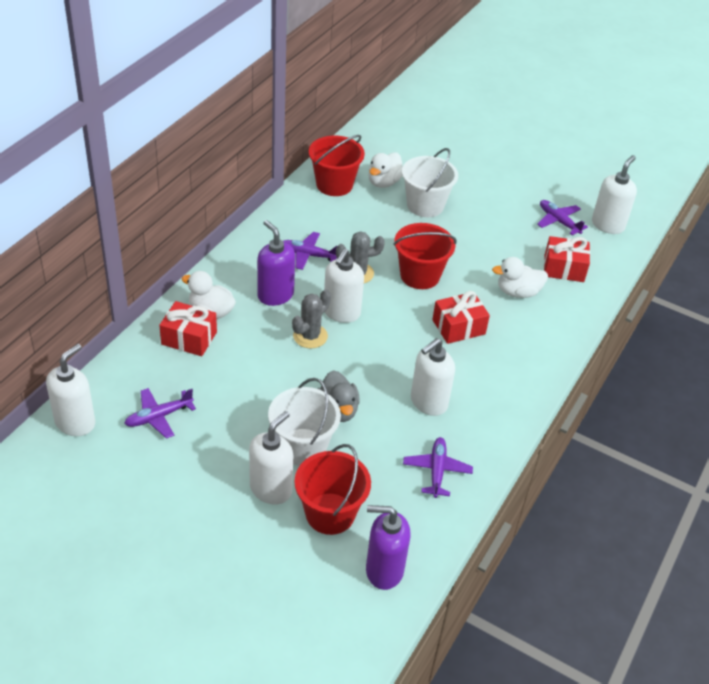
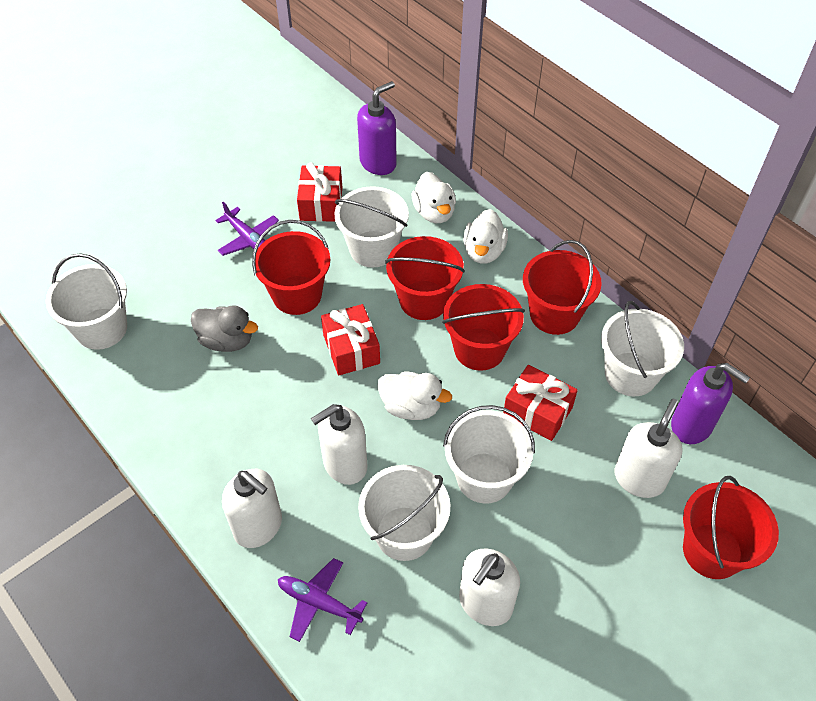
grey cactus: 2 -> 0
purple plane: 4 -> 2
red bucket: 3 -> 5
white bucket: 2 -> 5
white soap dispenser: 5 -> 4

